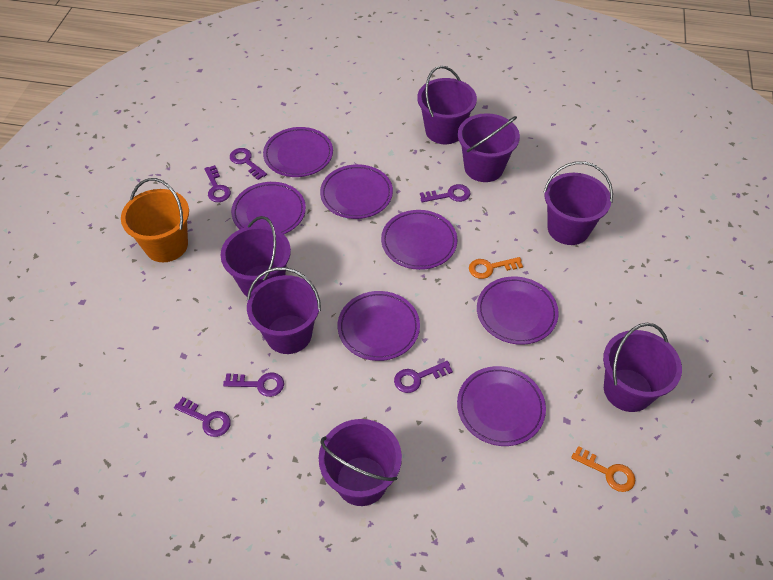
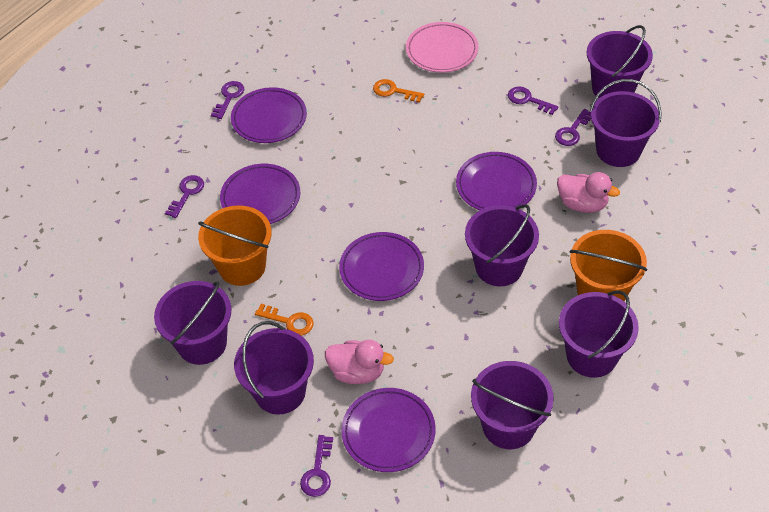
orange bucket: 1 -> 2
pink duck: 0 -> 2
pink plate: 0 -> 1
purple key: 6 -> 5
purple plate: 7 -> 5

